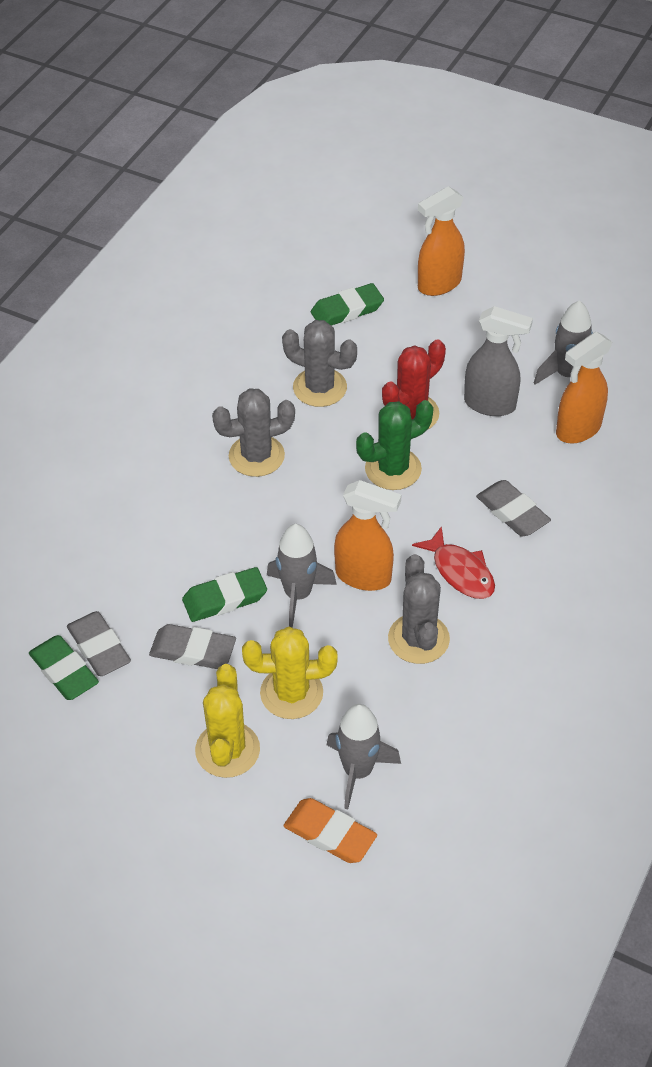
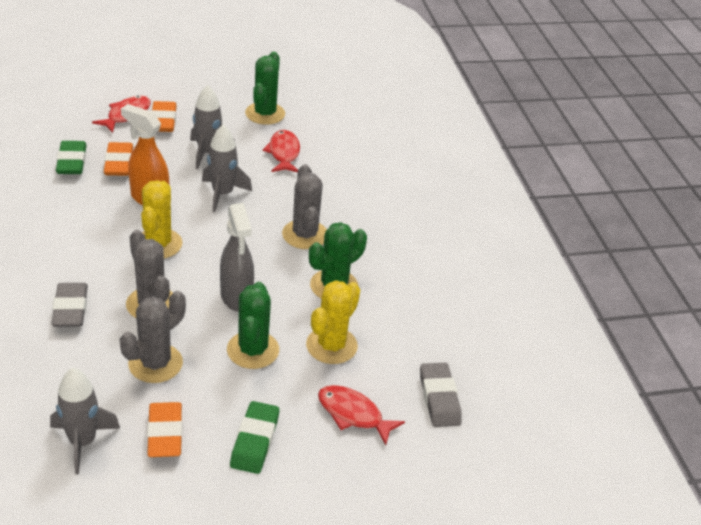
green cactus: 1 -> 3
green eraser: 3 -> 2
grey eraser: 3 -> 2
orange eraser: 1 -> 3
orange spray bottle: 3 -> 1
red cactus: 1 -> 0
red fish: 1 -> 3

